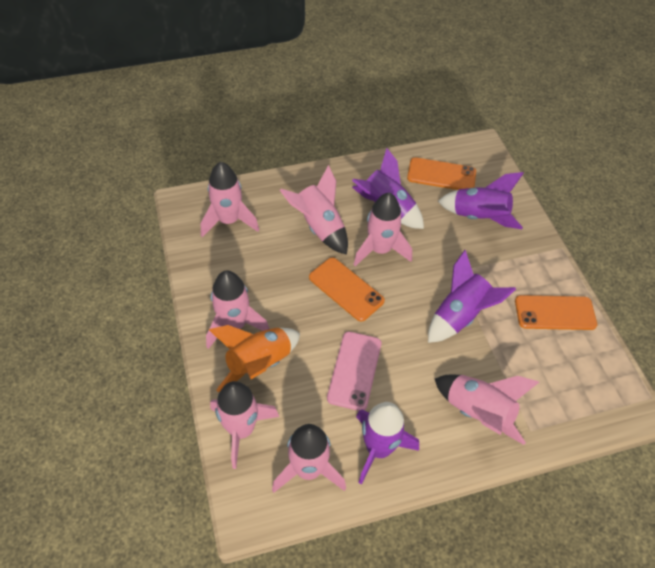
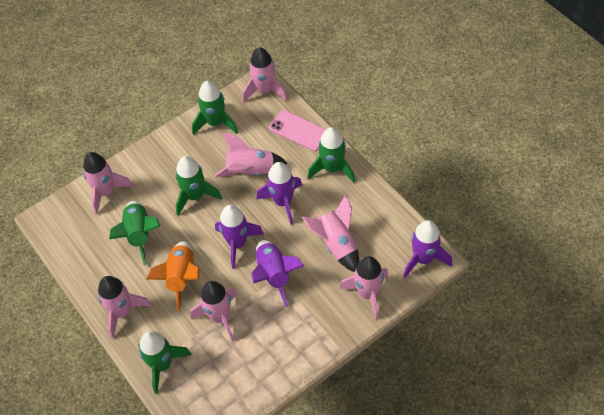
green rocket: 0 -> 5
orange phone: 3 -> 0

